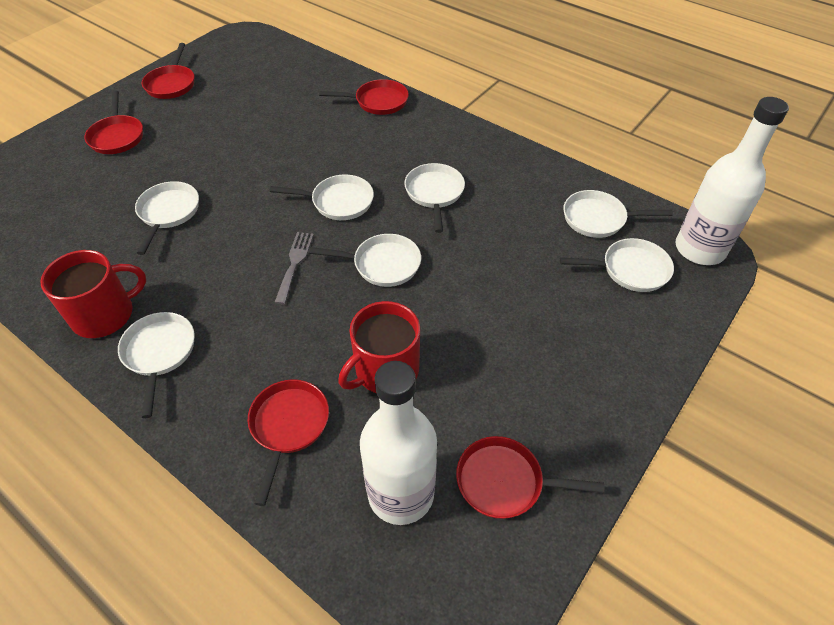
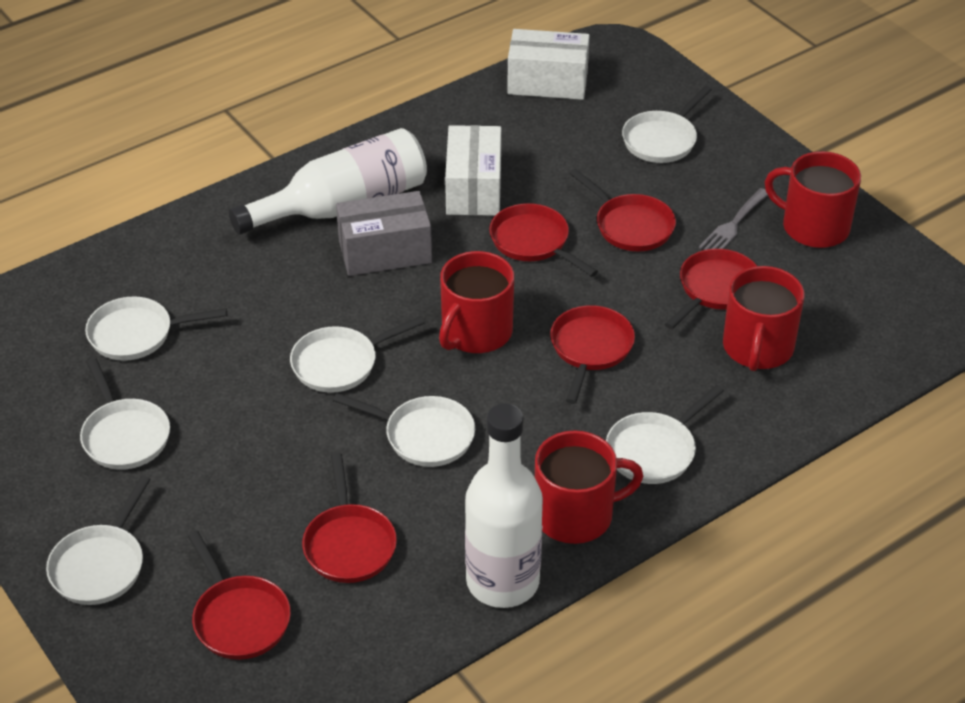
grey box: 0 -> 1
red mug: 2 -> 4
red pan: 5 -> 6
white box: 0 -> 2

